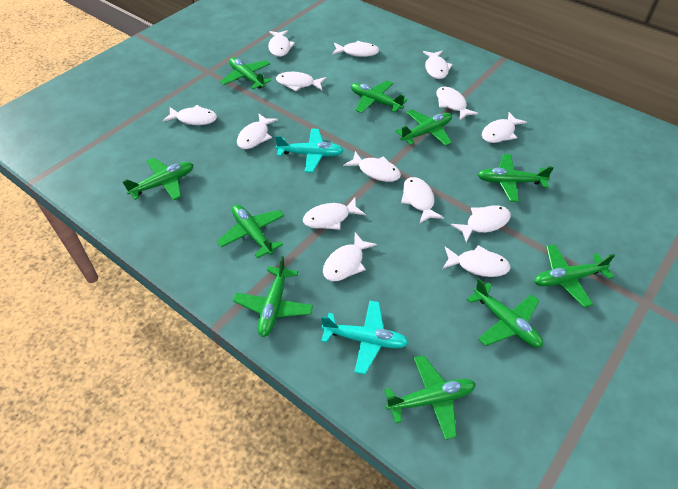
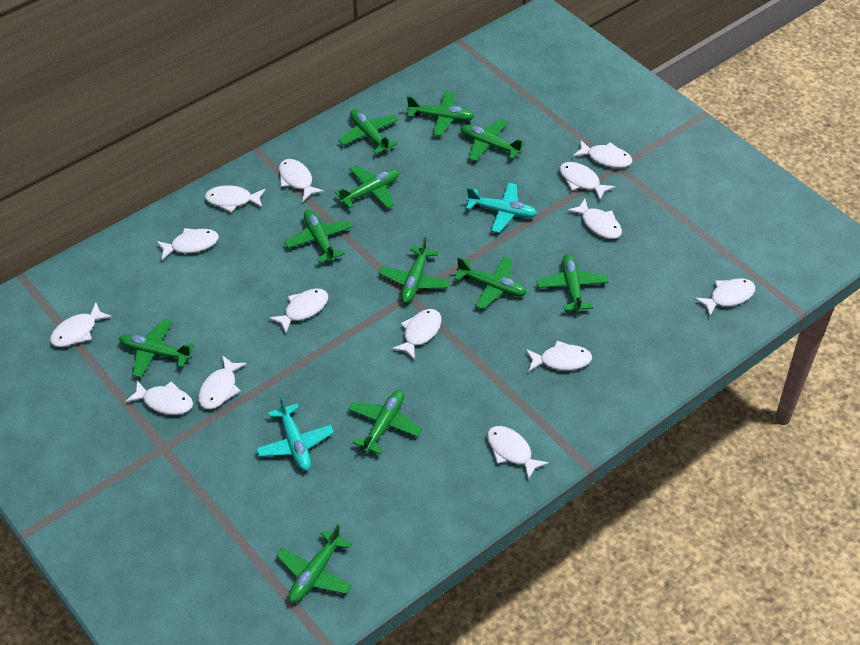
green plane: 10 -> 11

